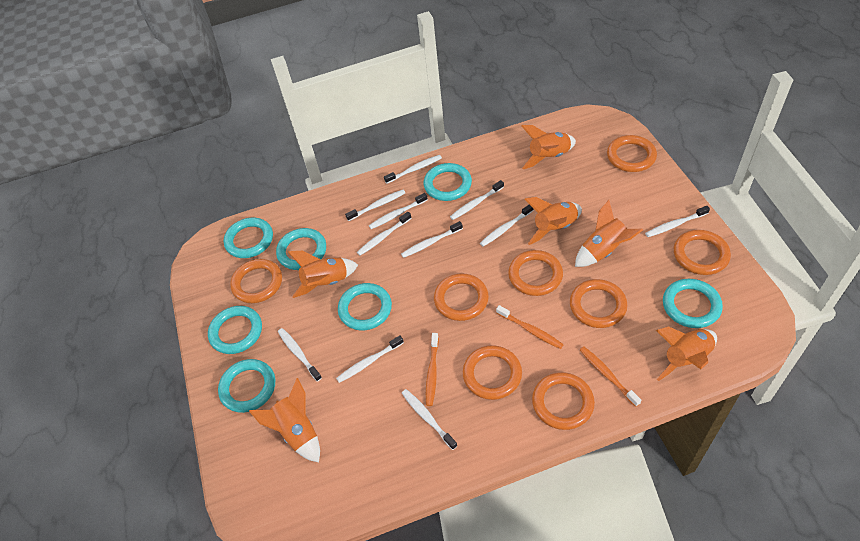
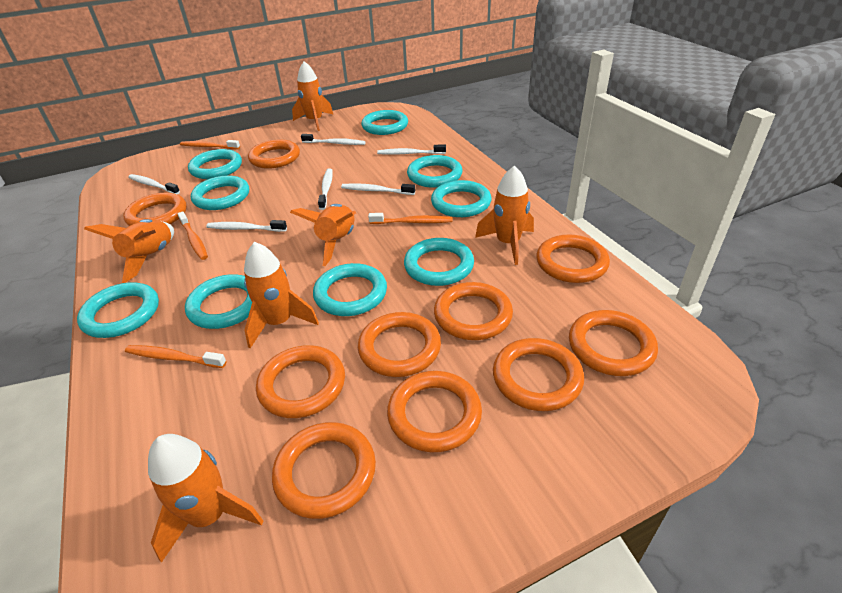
orange ring: 8 -> 10
orange toothbrush: 3 -> 4
turquoise ring: 7 -> 9
white toothbrush: 11 -> 6

